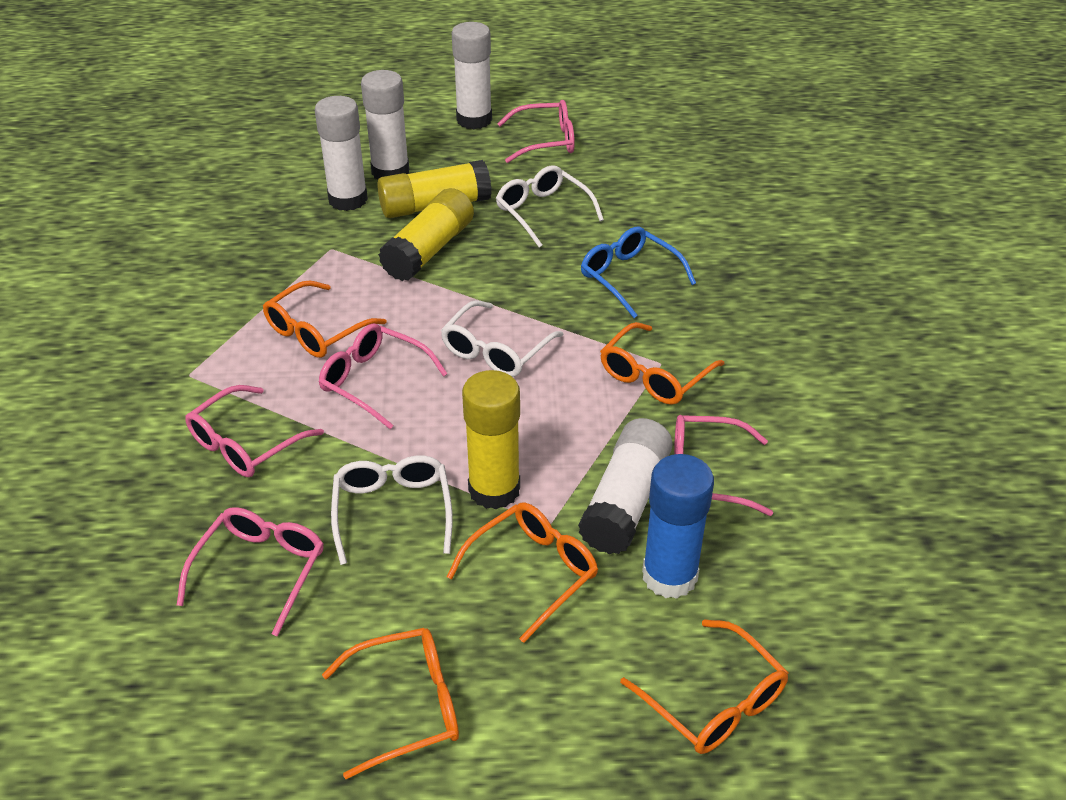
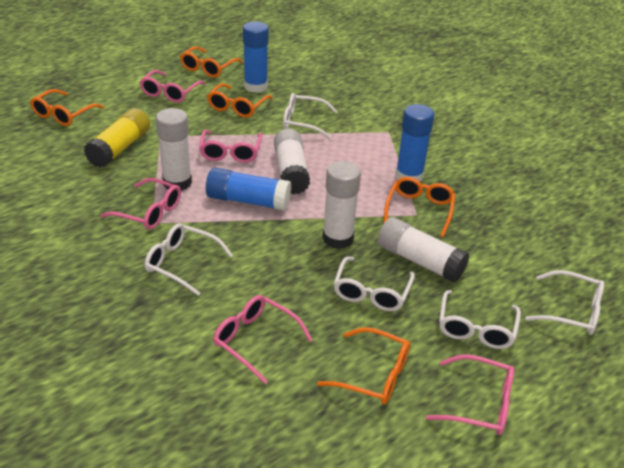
blue glasses: 1 -> 0
blue glue stick: 1 -> 3
white glasses: 3 -> 5
yellow glue stick: 3 -> 1

